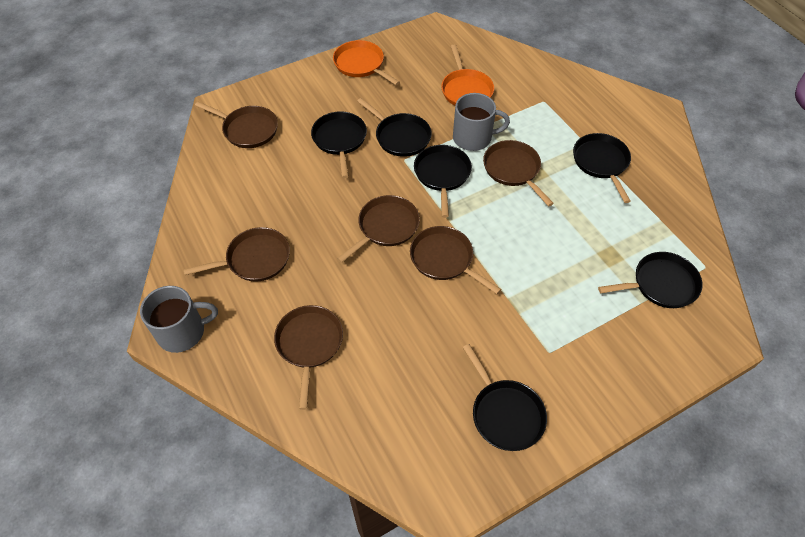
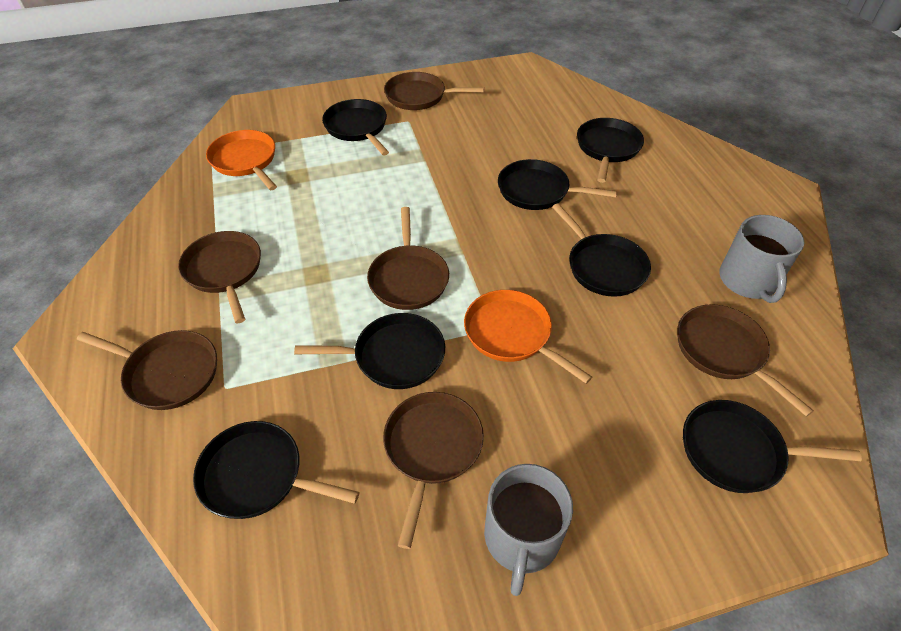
black pan: 6 -> 7

